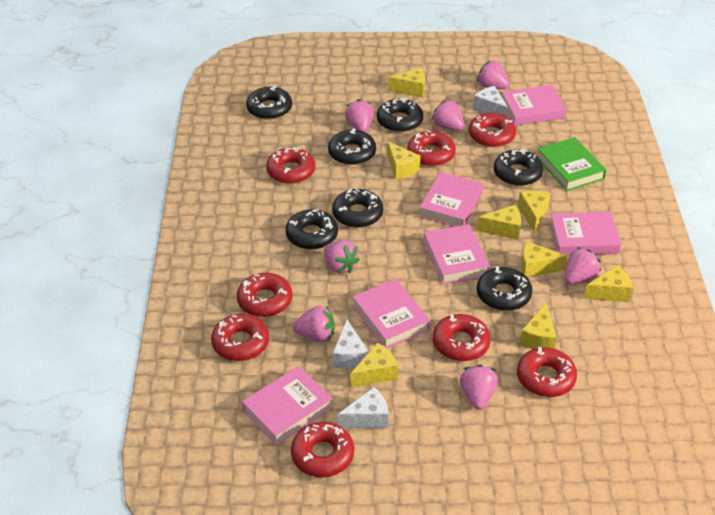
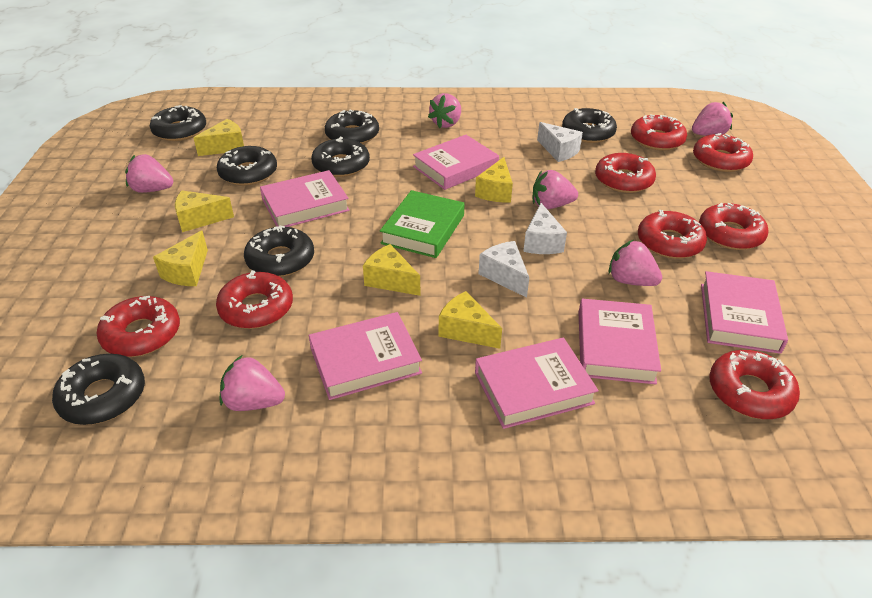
pink strawberry: 7 -> 6
yellow cheese: 8 -> 6

